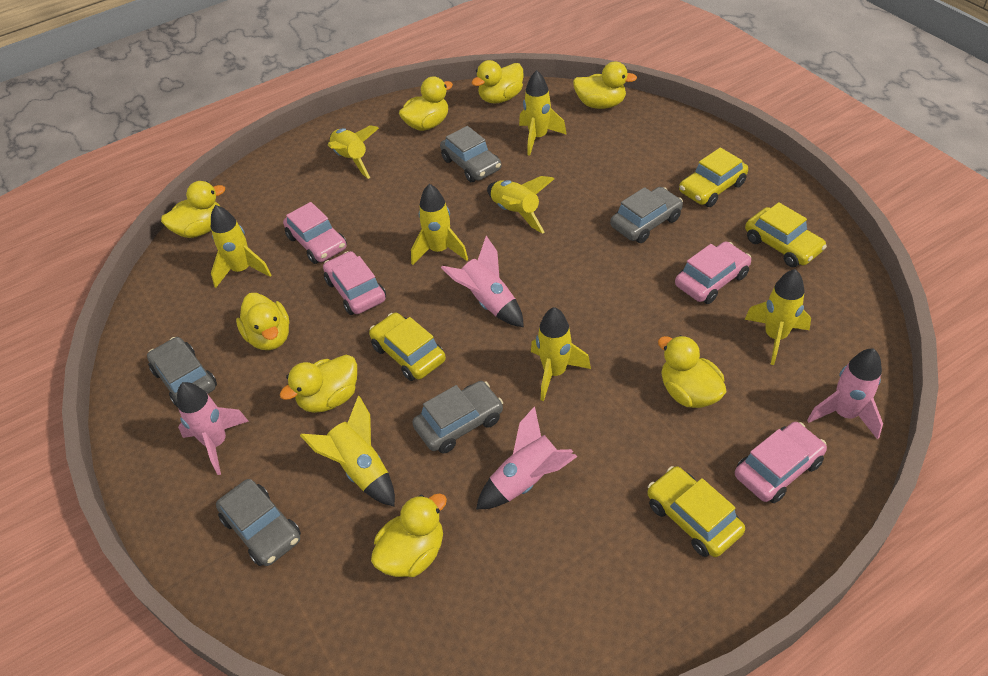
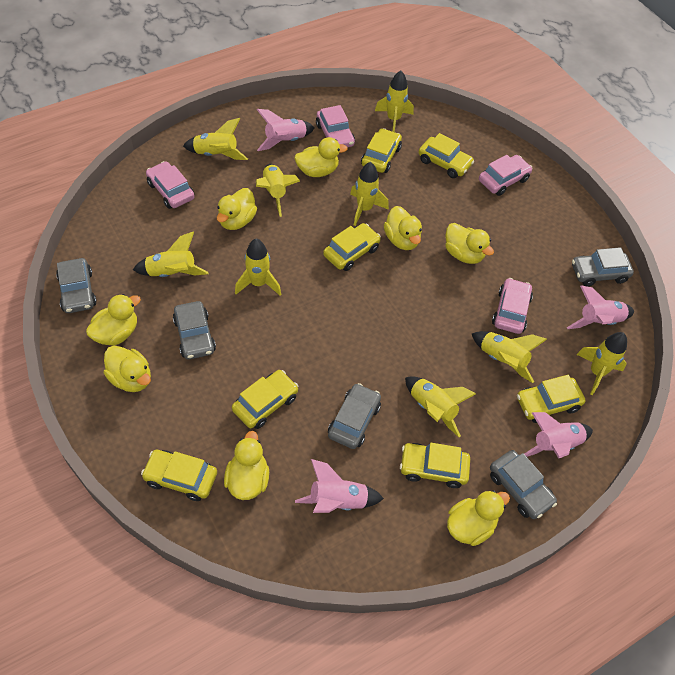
yellow car: 4 -> 7
yellow rocket: 8 -> 9

